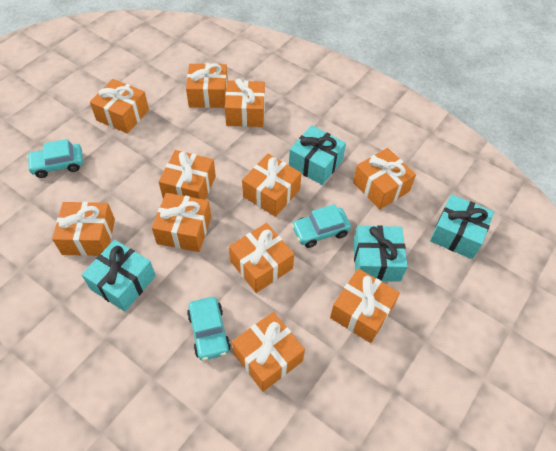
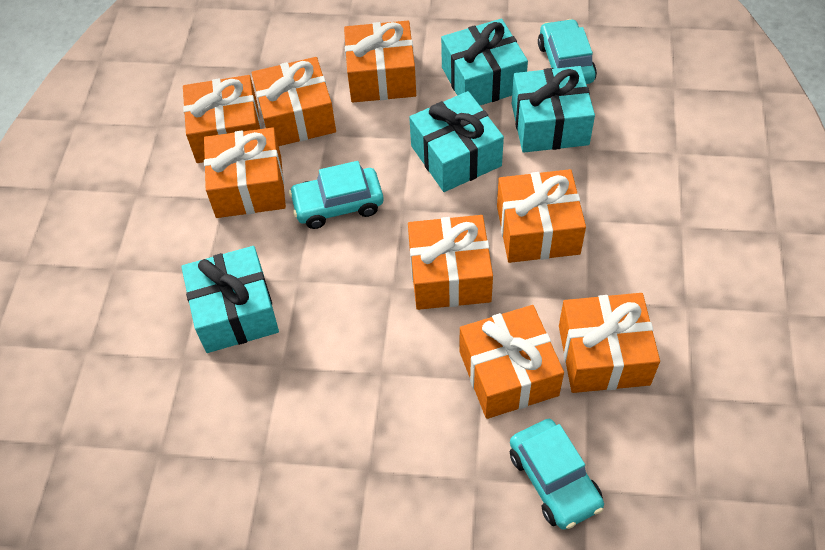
orange gift: 11 -> 8

